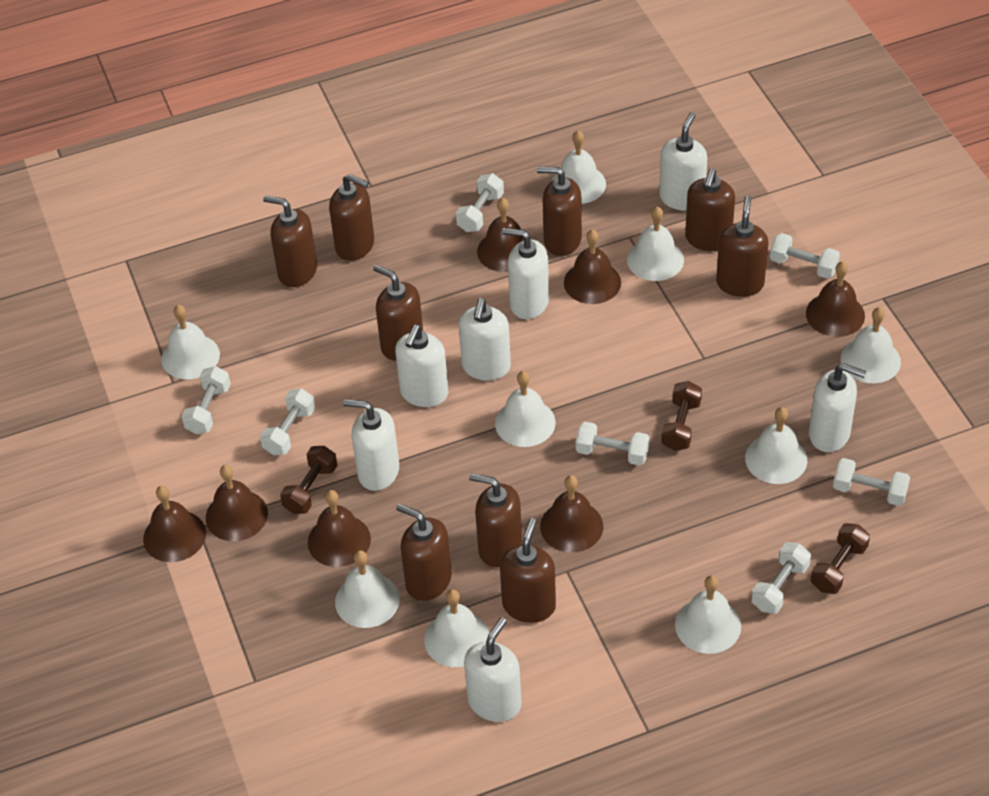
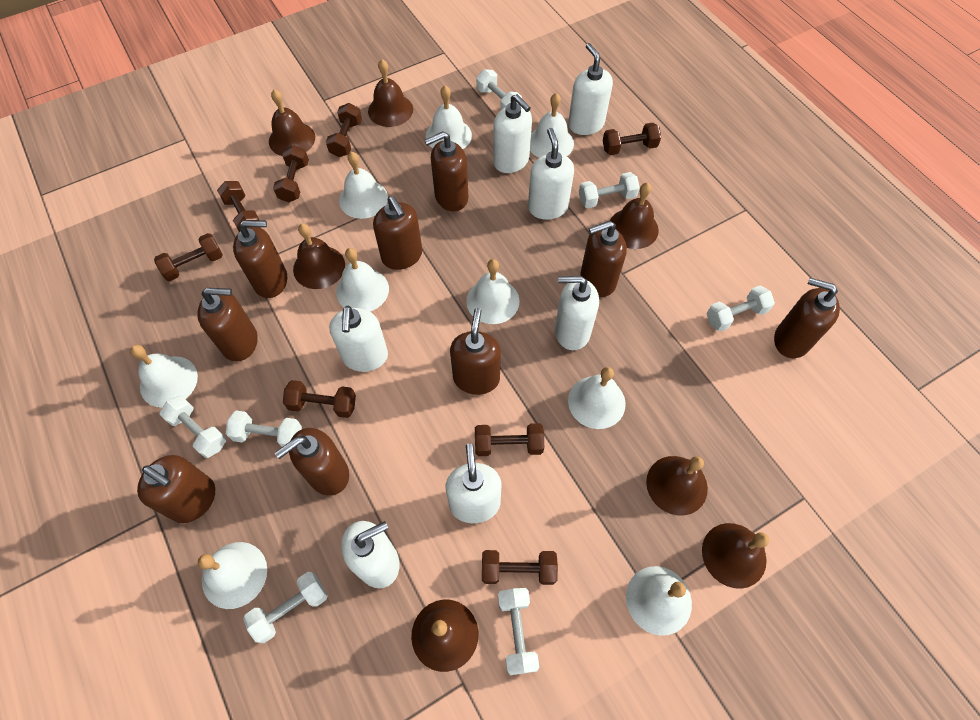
brown dumbbell: 3 -> 8

